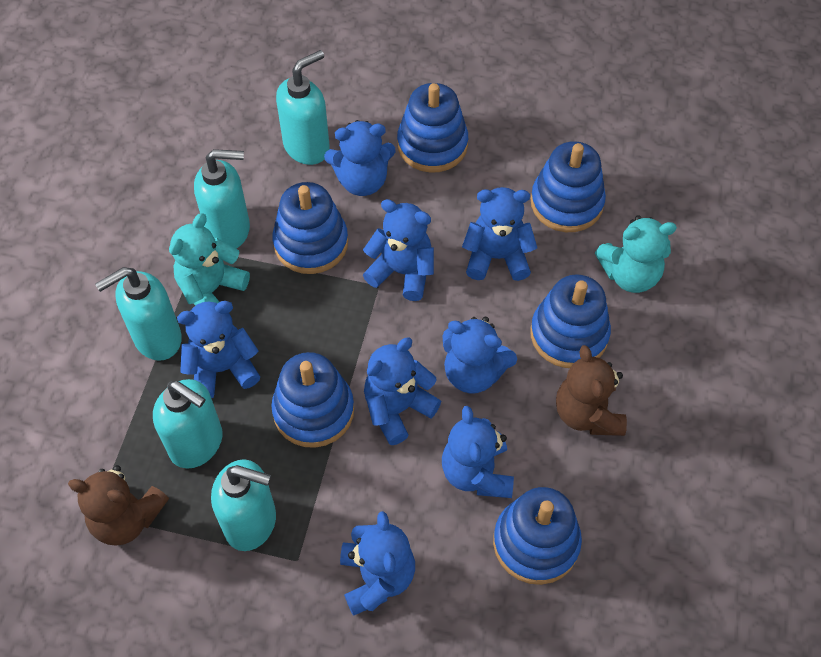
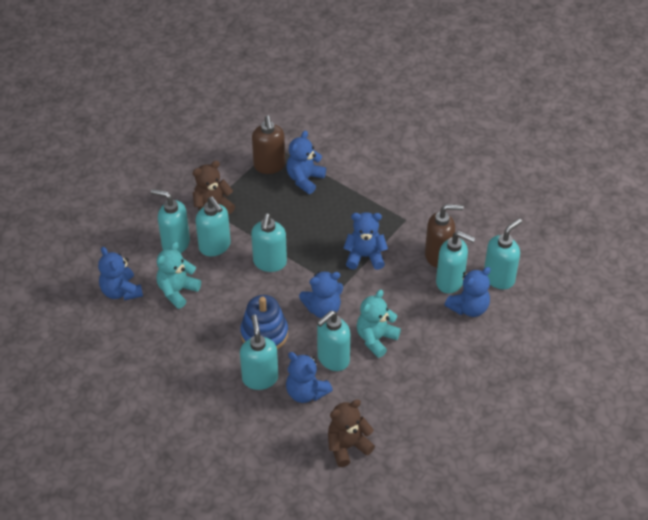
blue stacking toy: 6 -> 1
blue teddy bear: 8 -> 6
brown soap dispenser: 0 -> 2
turquoise soap dispenser: 5 -> 7

